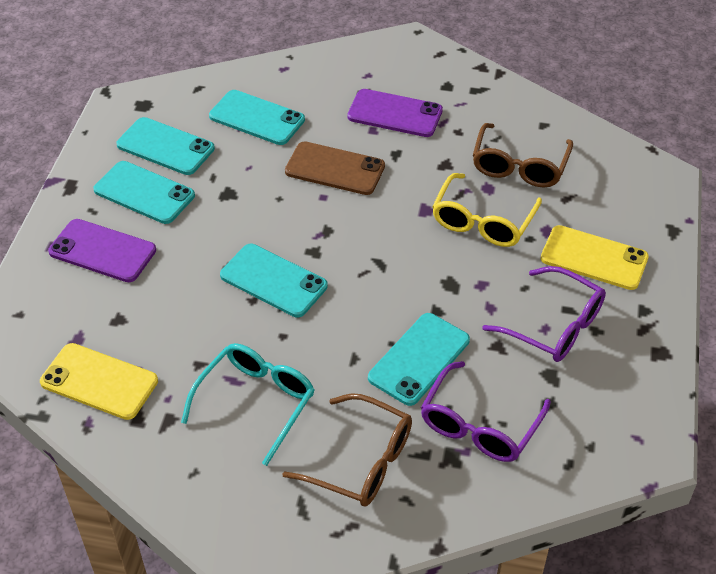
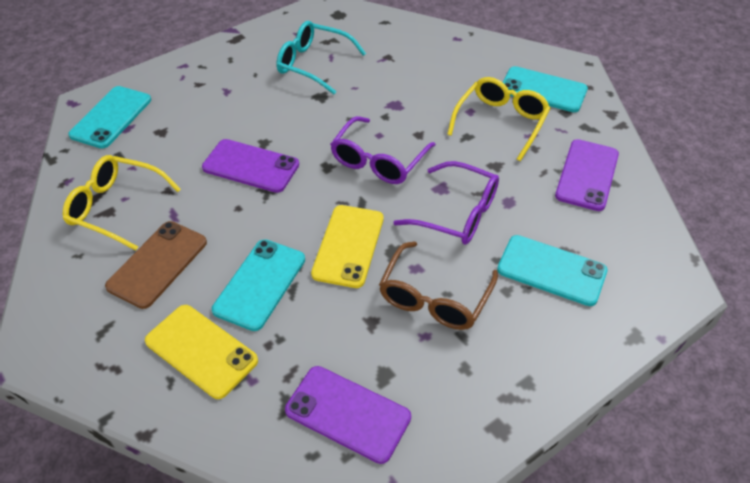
brown glasses: 2 -> 1
purple phone: 2 -> 3
turquoise phone: 5 -> 4
yellow glasses: 1 -> 2

